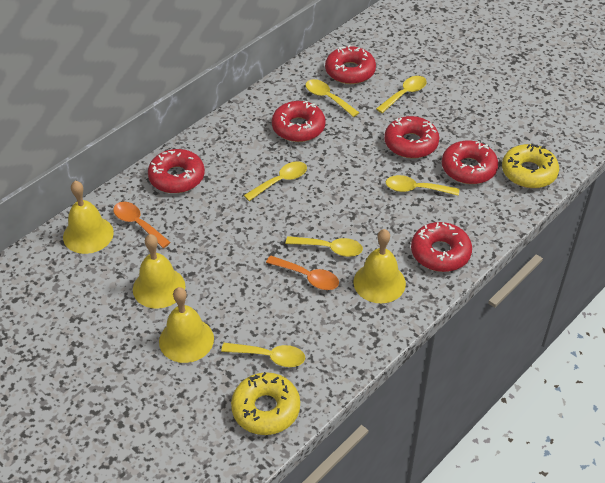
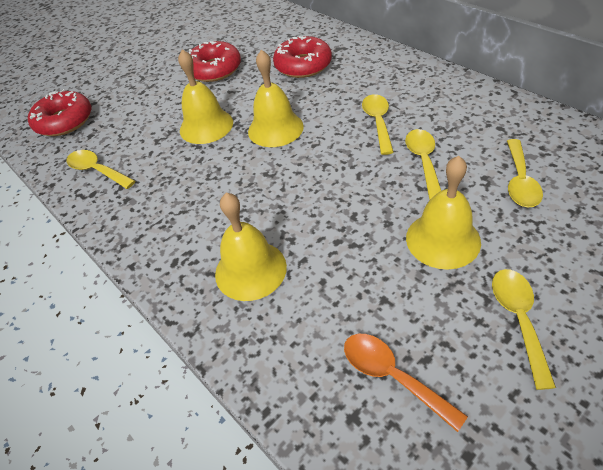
orange spoon: 2 -> 1
red donut: 6 -> 3
yellow donut: 2 -> 0
yellow spoon: 6 -> 5

